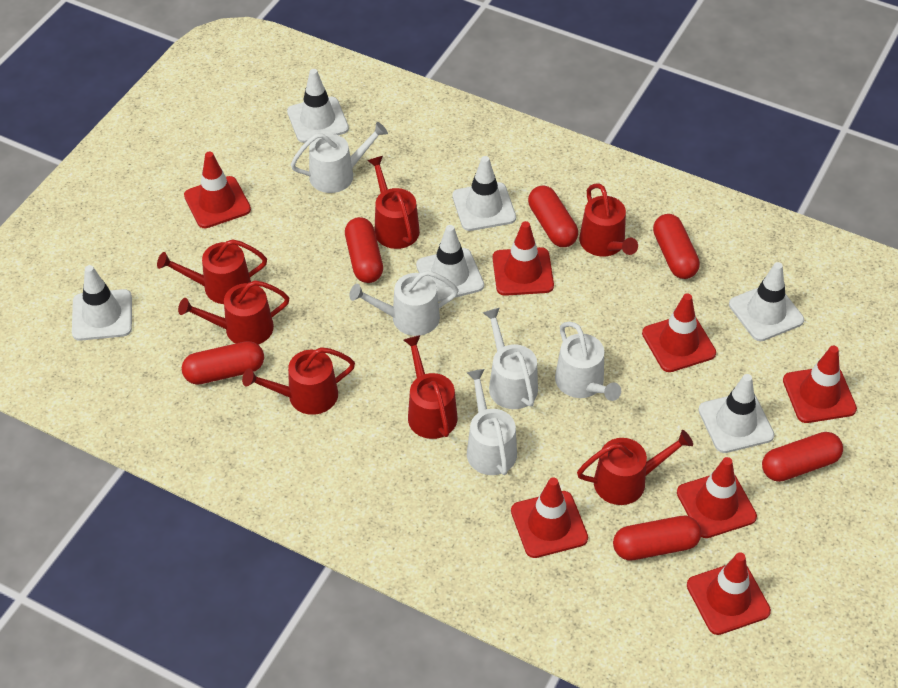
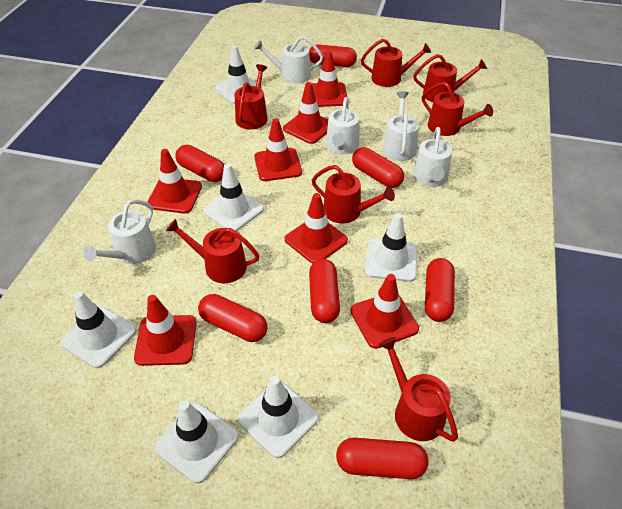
red capsule: 6 -> 7

